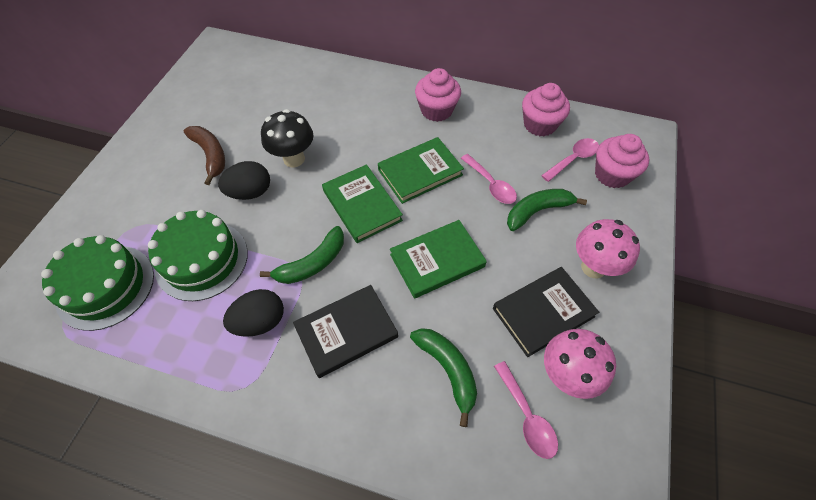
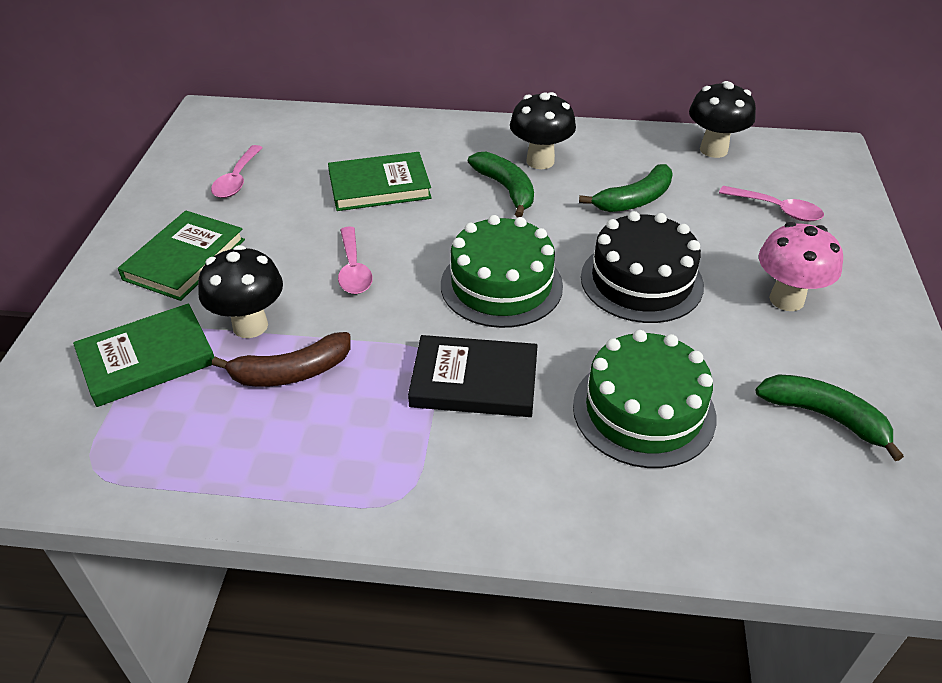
black book: 2 -> 1
black cake: 0 -> 1
black egg: 2 -> 0
black mushroom: 1 -> 3
pink cupcake: 3 -> 0
pink mushroom: 2 -> 1

